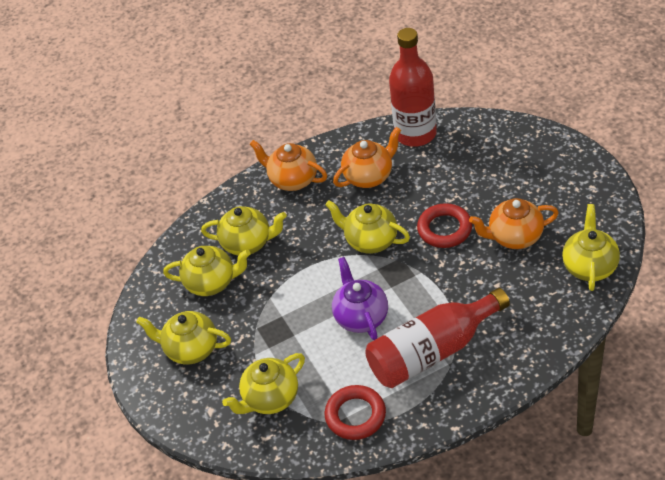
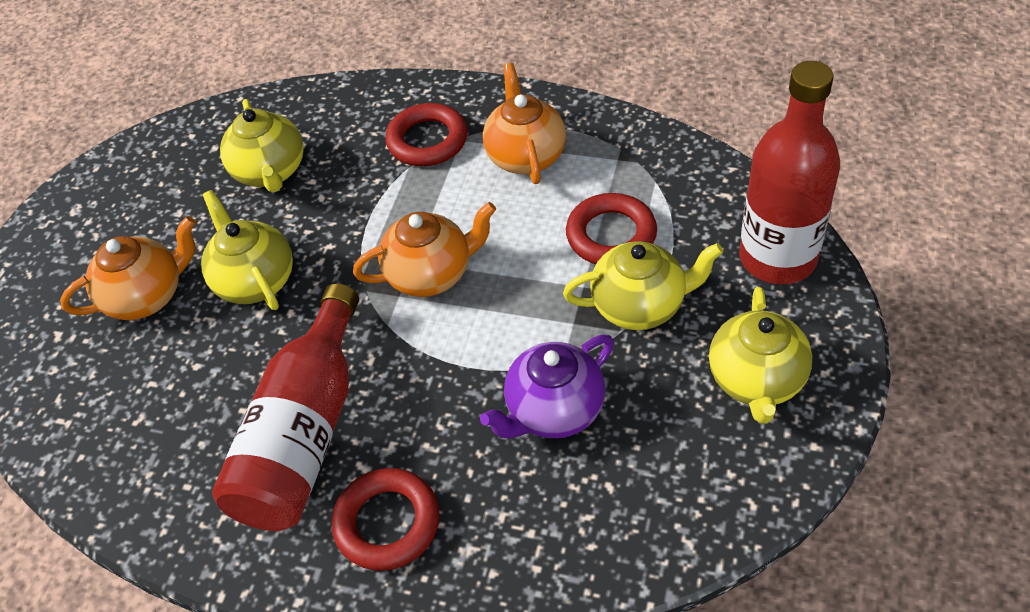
red ring: 2 -> 3
yellow teapot: 6 -> 4

